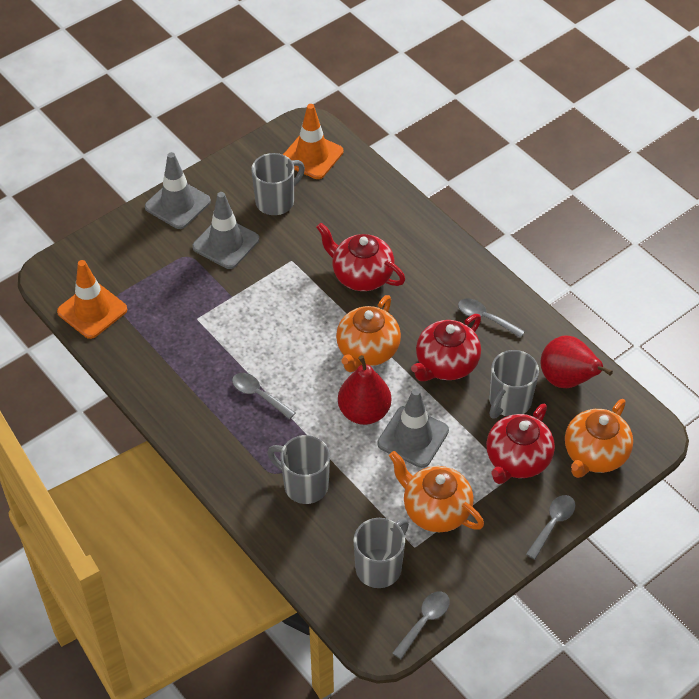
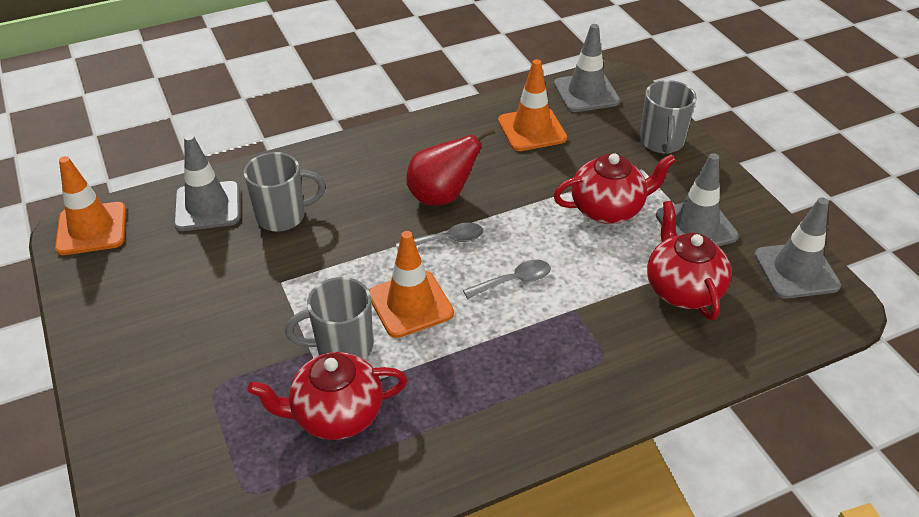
grey mug: 4 -> 3
grey spoon: 4 -> 2
grey traffic cone: 3 -> 4
orange teapot: 3 -> 0
orange traffic cone: 2 -> 3
red pear: 2 -> 1

